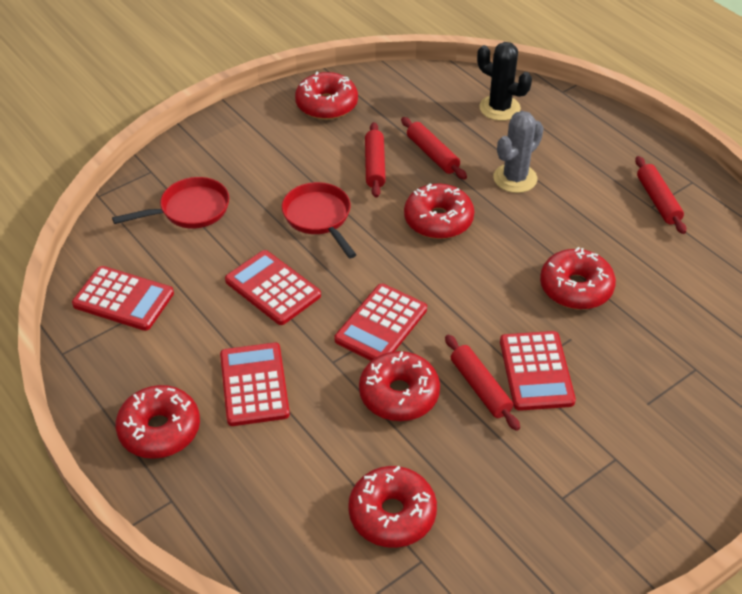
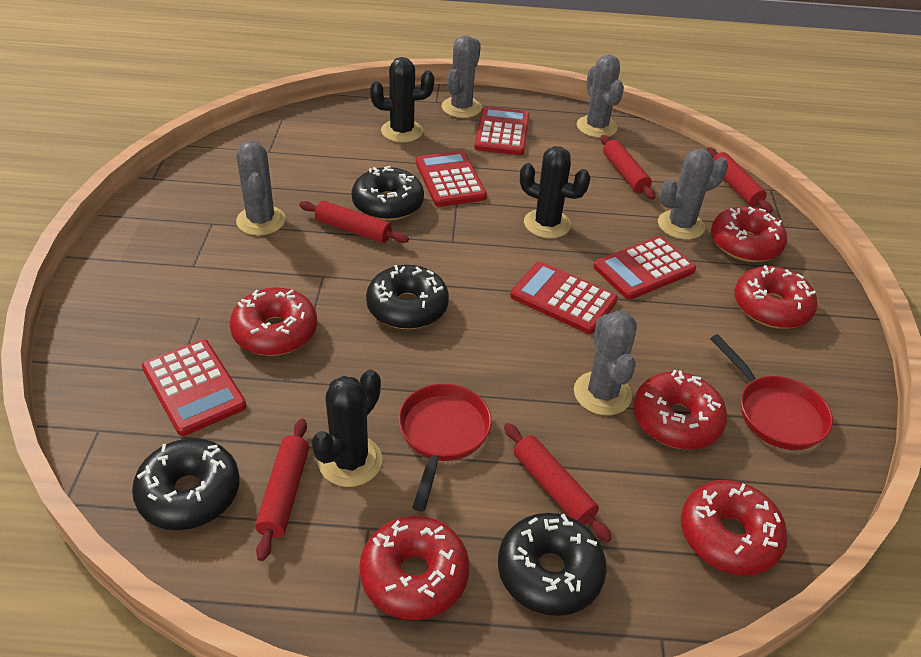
black cactus: 1 -> 3
black donut: 0 -> 4
grey cactus: 1 -> 5
red rolling pin: 4 -> 5

